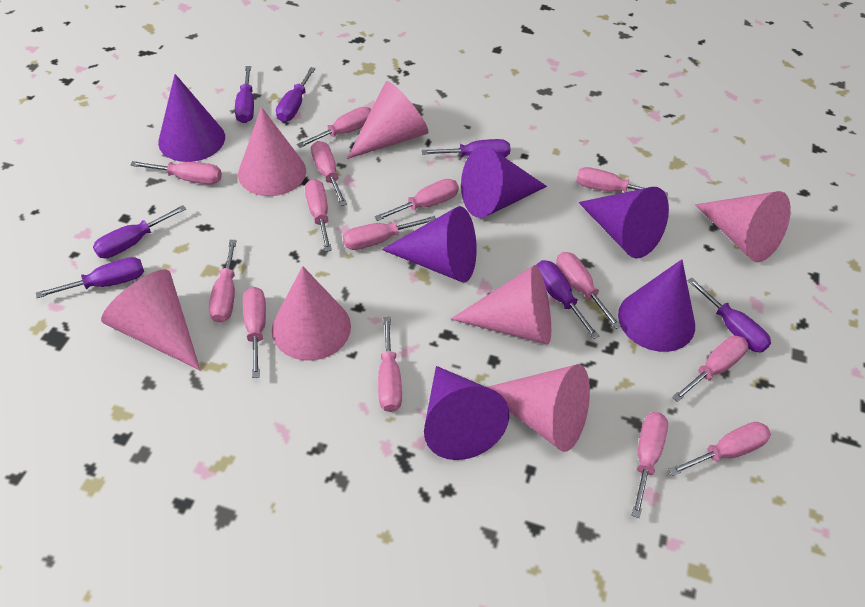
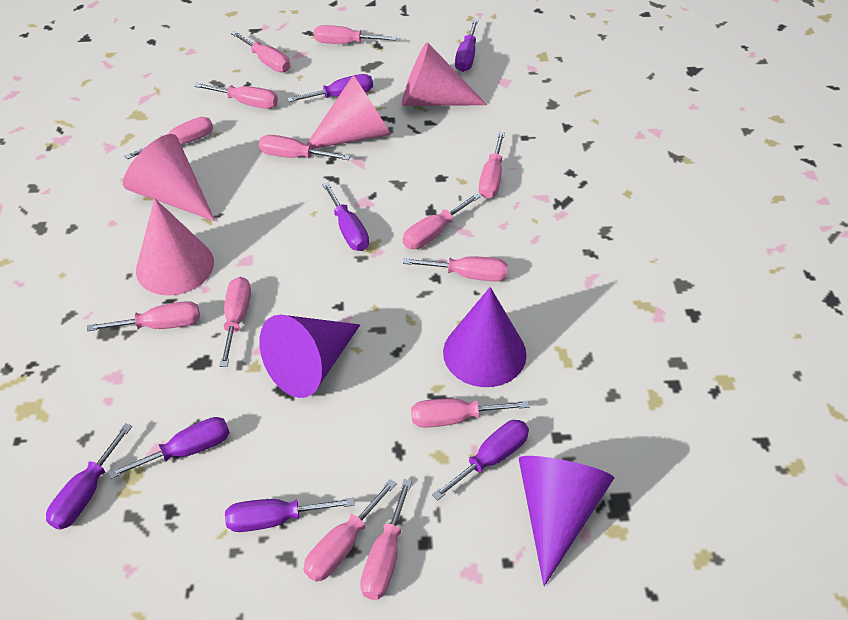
pink cone: 7 -> 4
pink screwdriver: 14 -> 13
purple cone: 6 -> 3

